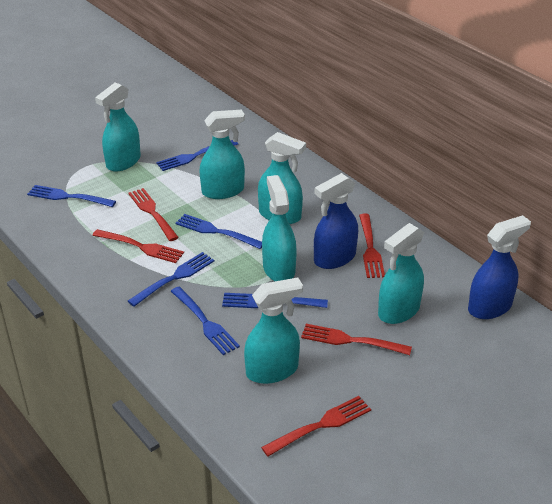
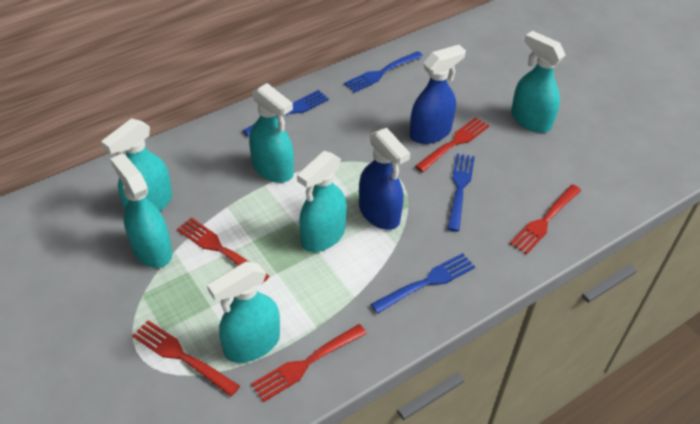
blue fork: 6 -> 4

